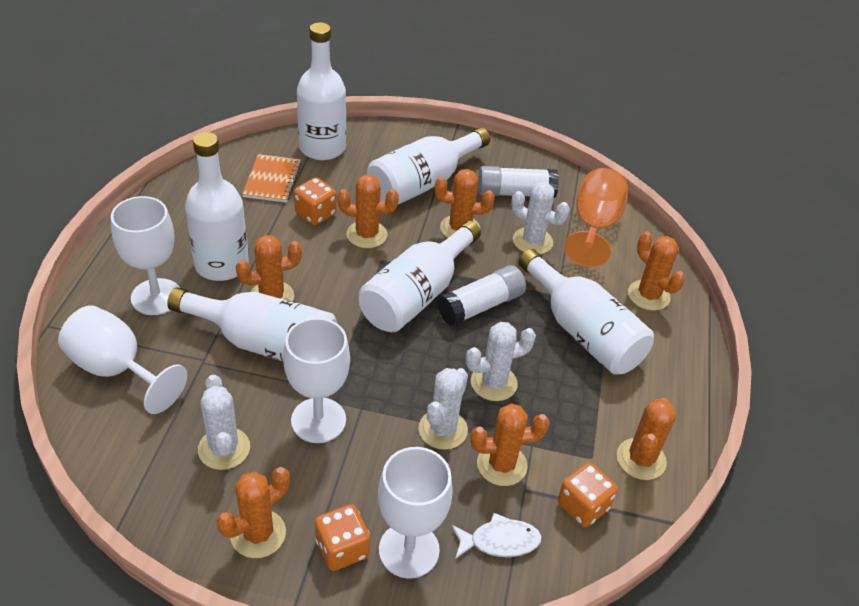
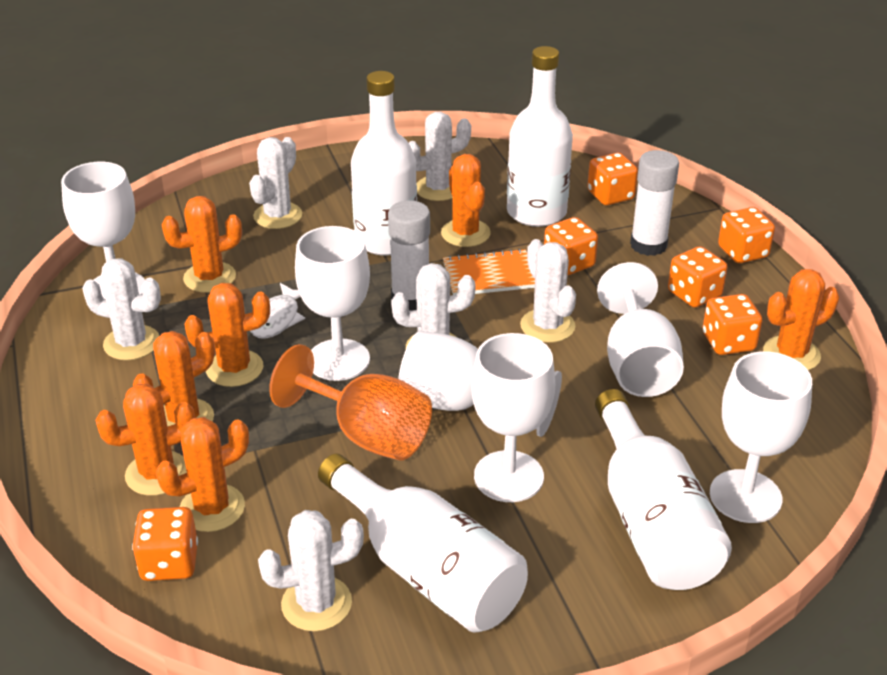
orange dice: 3 -> 6
white bottle: 6 -> 4
white cactus: 4 -> 6
white goblet: 4 -> 6

